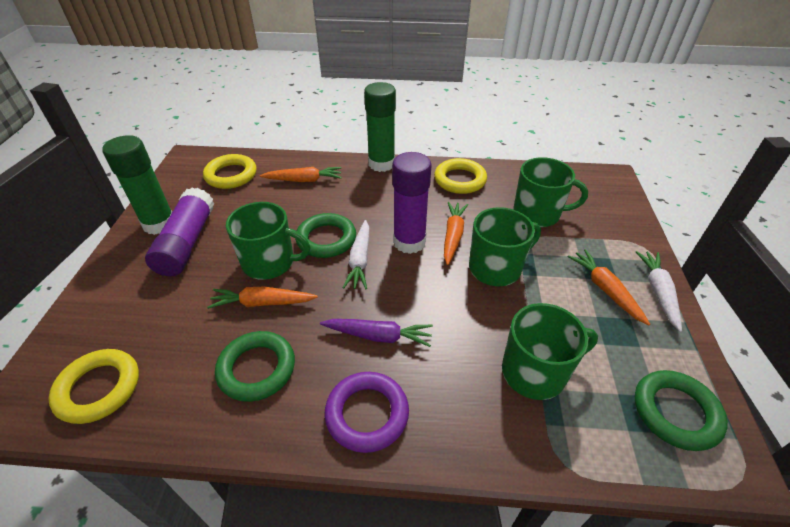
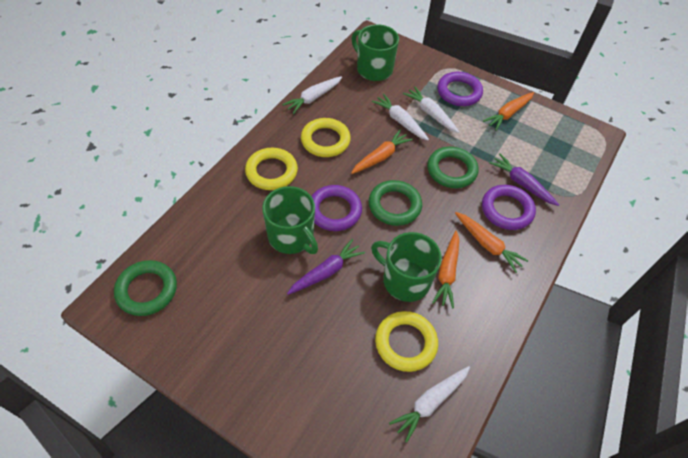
green glue stick: 2 -> 0
green mug: 4 -> 3
purple carrot: 1 -> 2
purple glue stick: 2 -> 0
purple ring: 1 -> 3
white carrot: 2 -> 4

